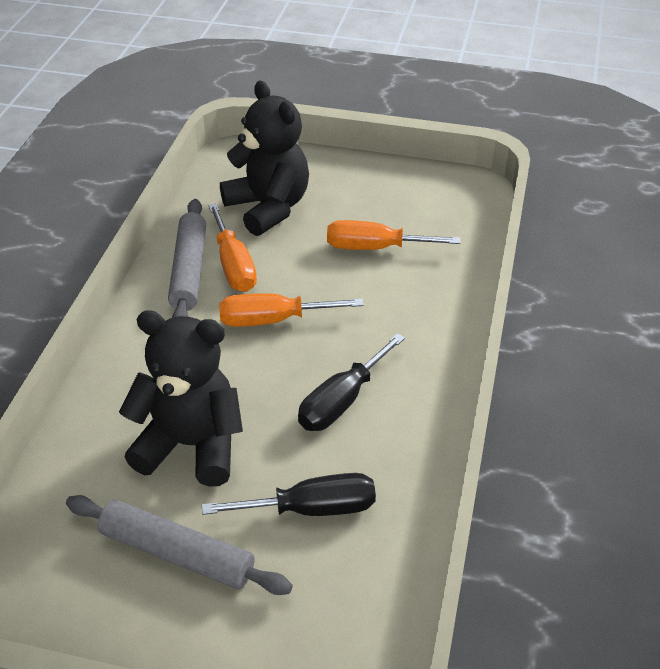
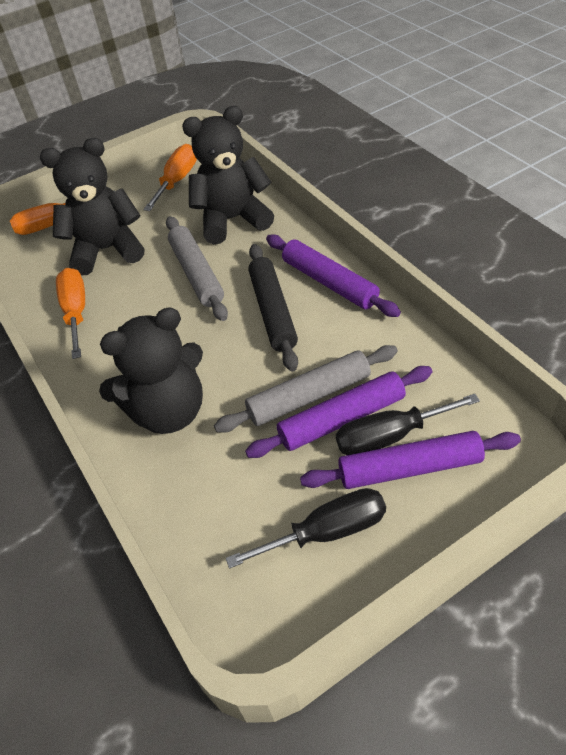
black rolling pin: 0 -> 1
black teddy bear: 2 -> 3
purple rolling pin: 0 -> 3

